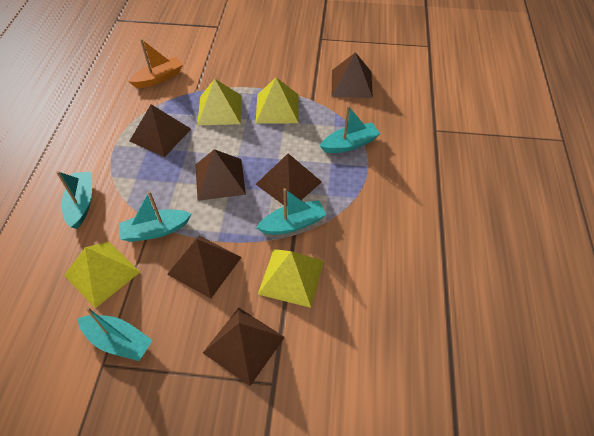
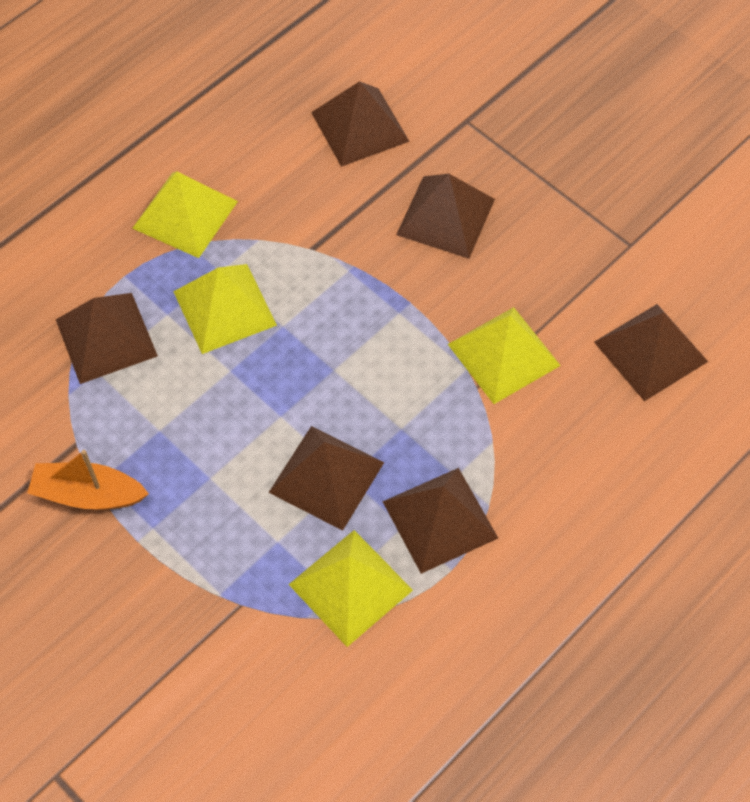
turquoise boat: 5 -> 0

